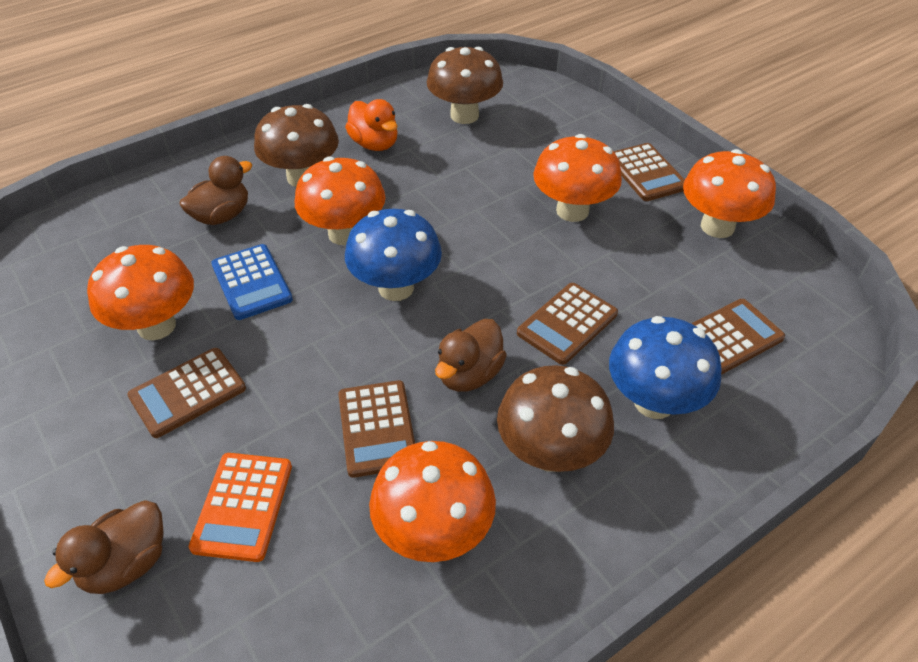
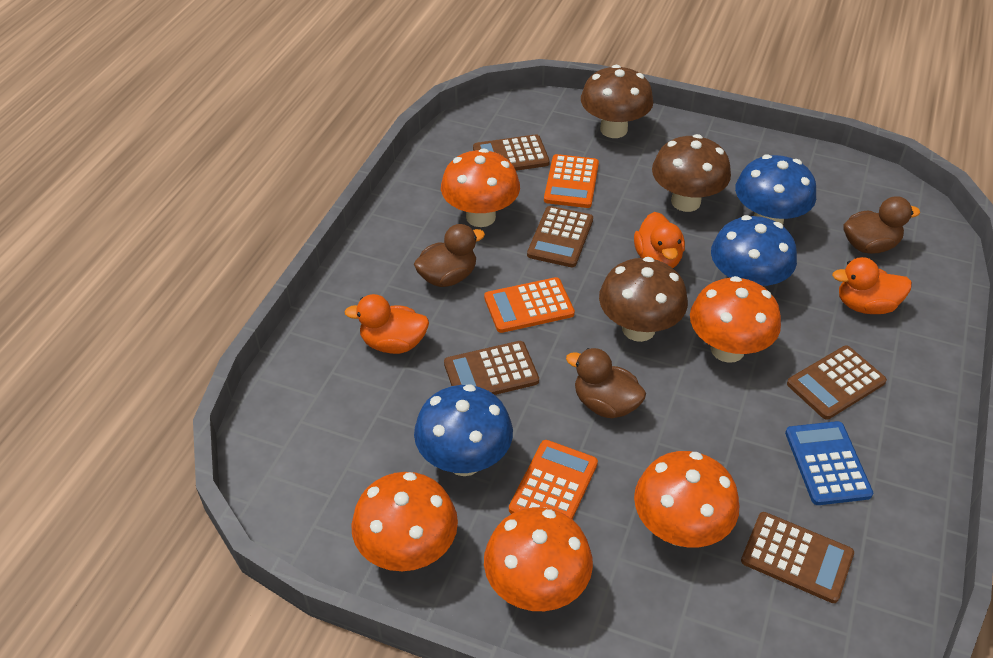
blue mushroom: 2 -> 3
orange calculator: 1 -> 3
orange duck: 1 -> 3

